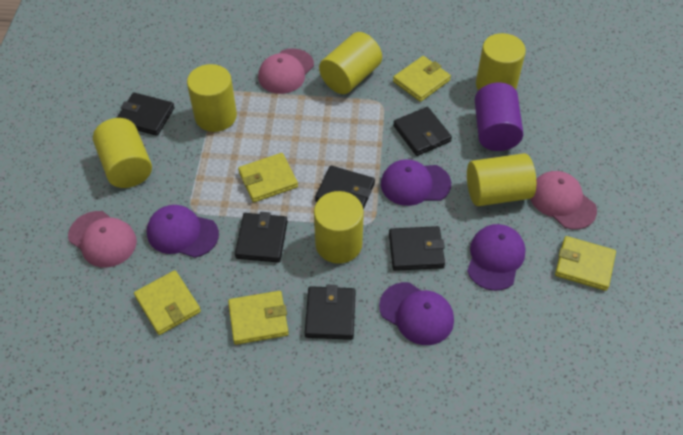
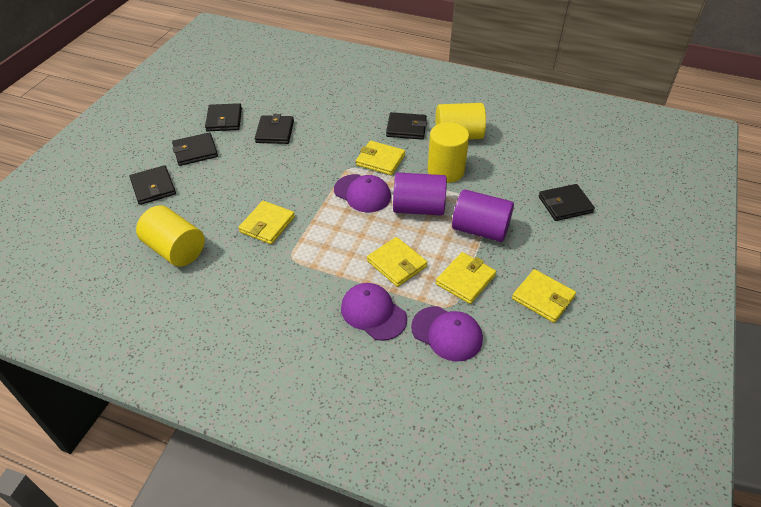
pink cap: 3 -> 0
purple cap: 4 -> 3
purple cylinder: 1 -> 2
yellow cylinder: 6 -> 3

